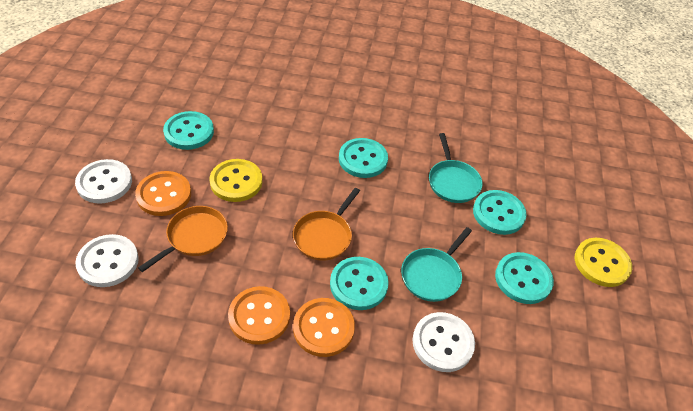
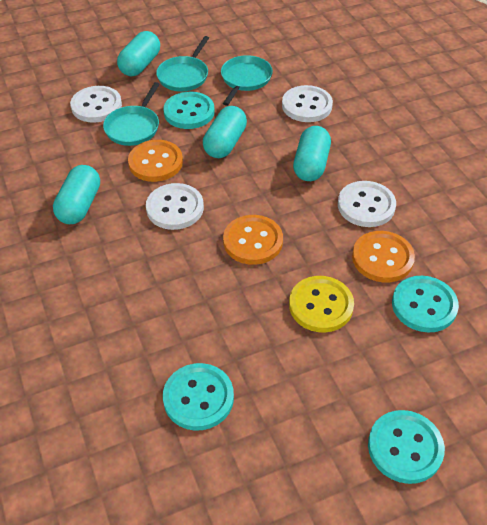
orange pan: 2 -> 0
turquoise button: 5 -> 4
turquoise capsule: 0 -> 4
turquoise pan: 2 -> 3
white button: 3 -> 4
yellow button: 2 -> 1

